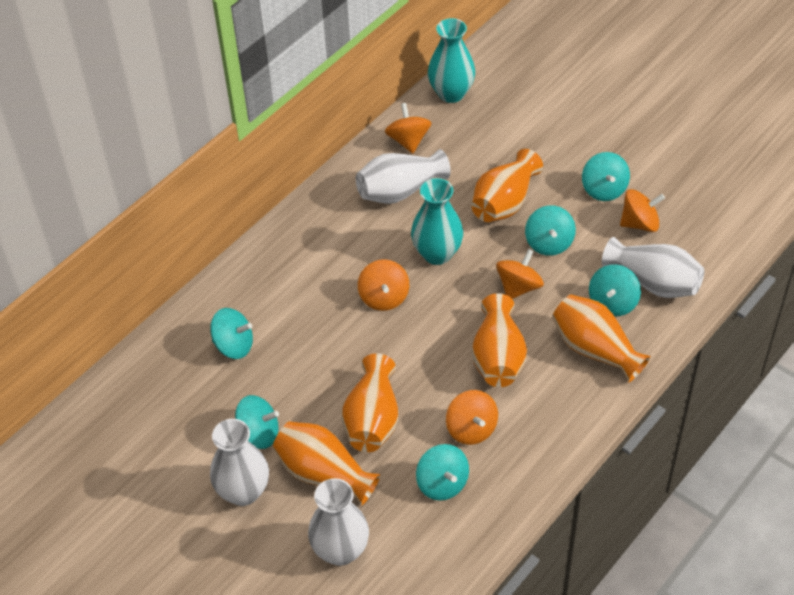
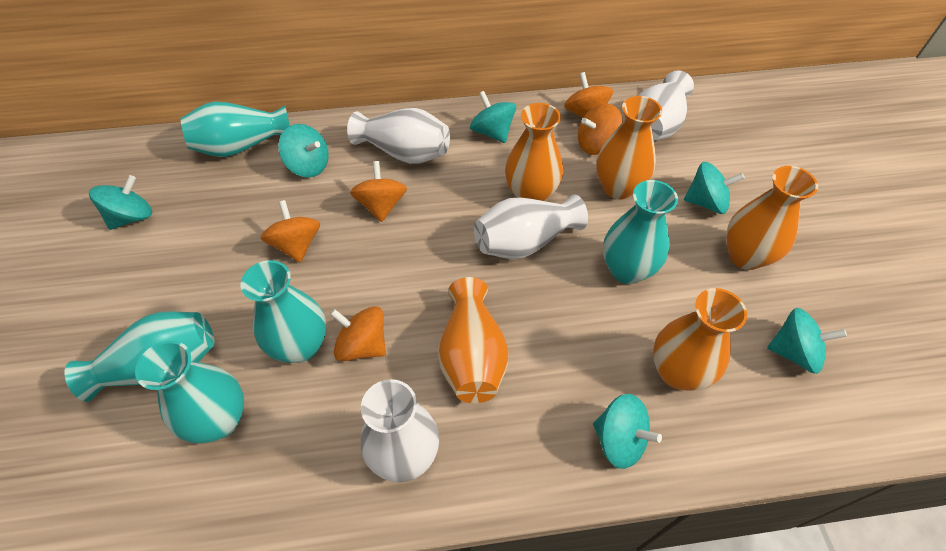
turquoise vase: 2 -> 5

